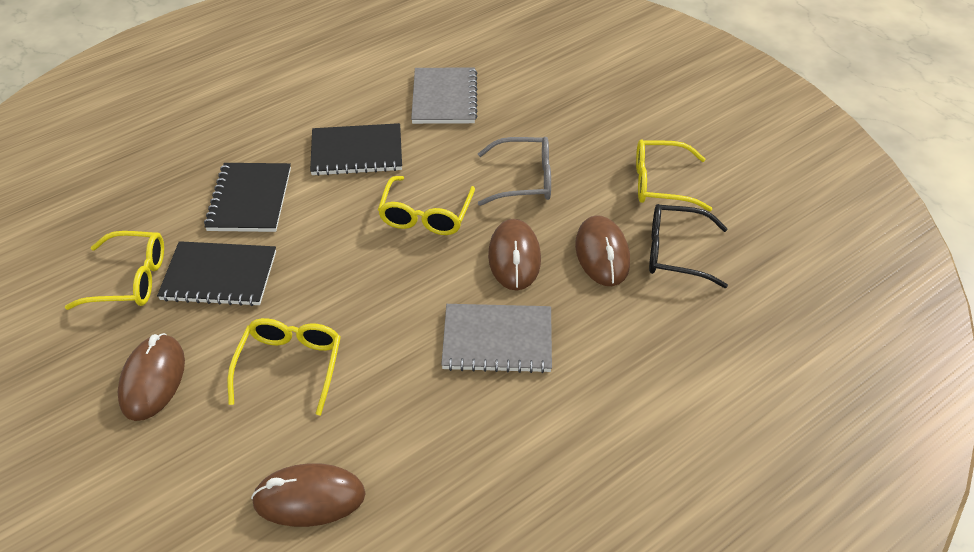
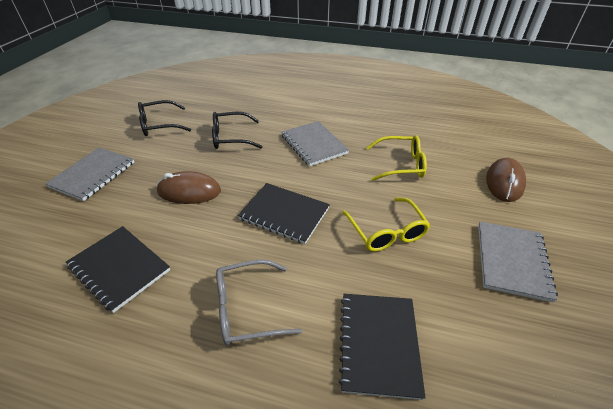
black glasses: 1 -> 2
brown mouse: 4 -> 2
grey notebook: 2 -> 3
yellow glasses: 4 -> 2

